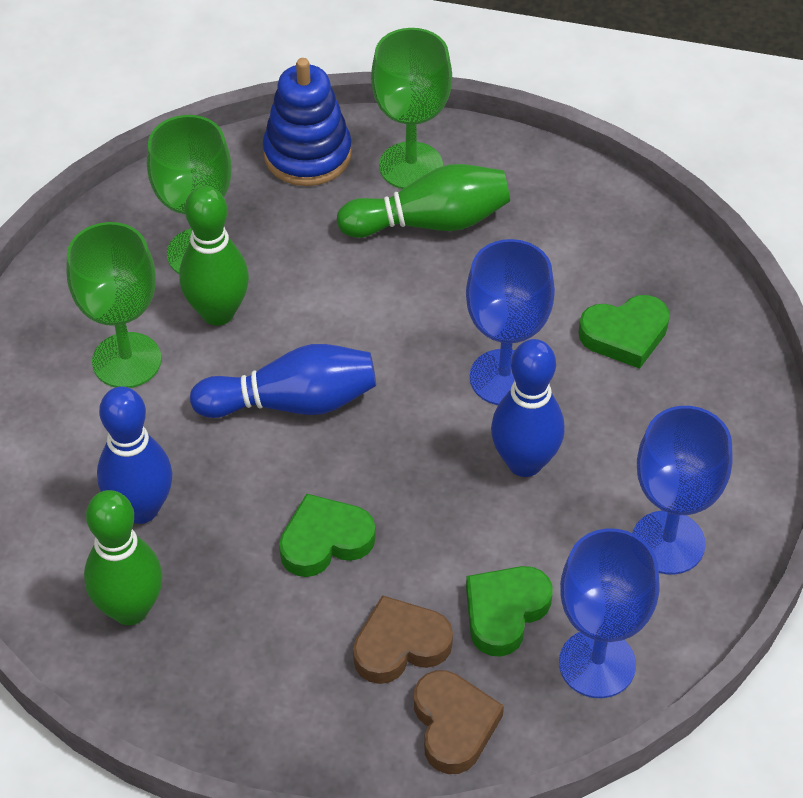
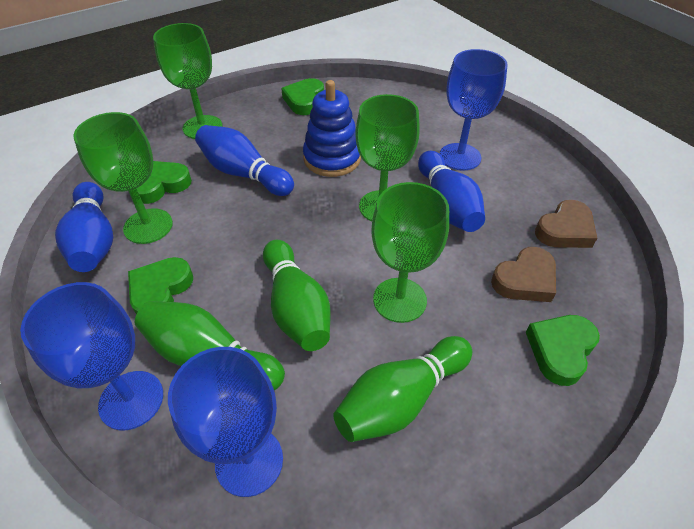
green goblet: 3 -> 4
green heart: 3 -> 4

